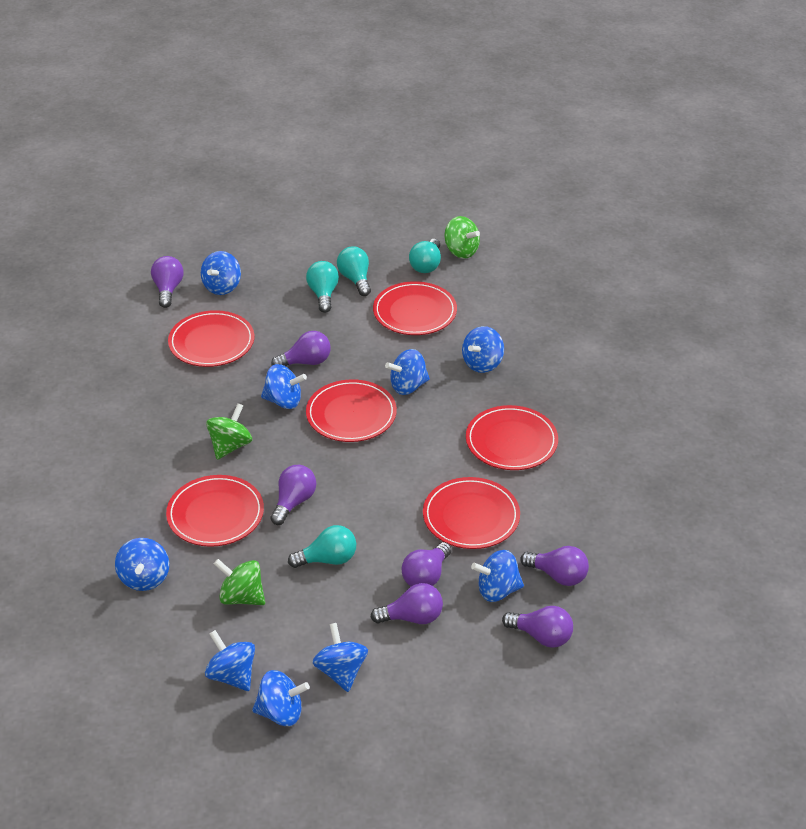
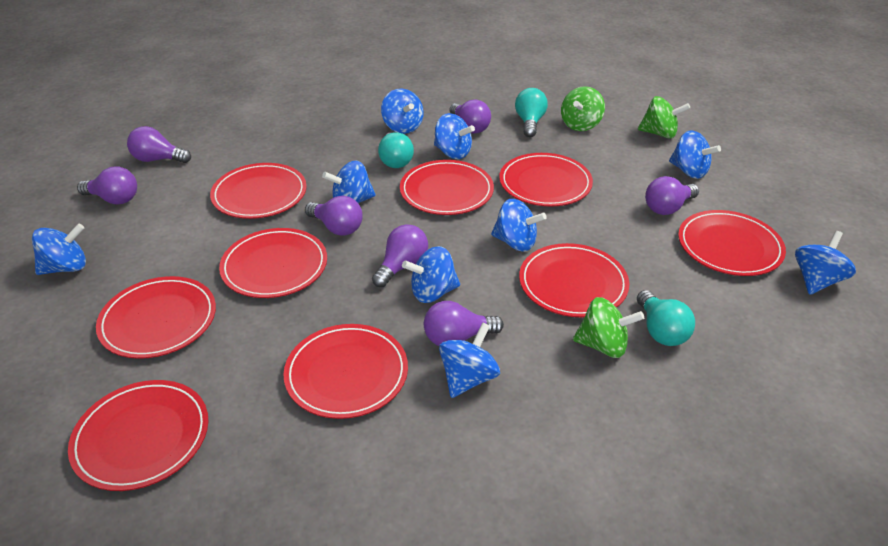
red plate: 6 -> 9
turquoise light bulb: 4 -> 3

